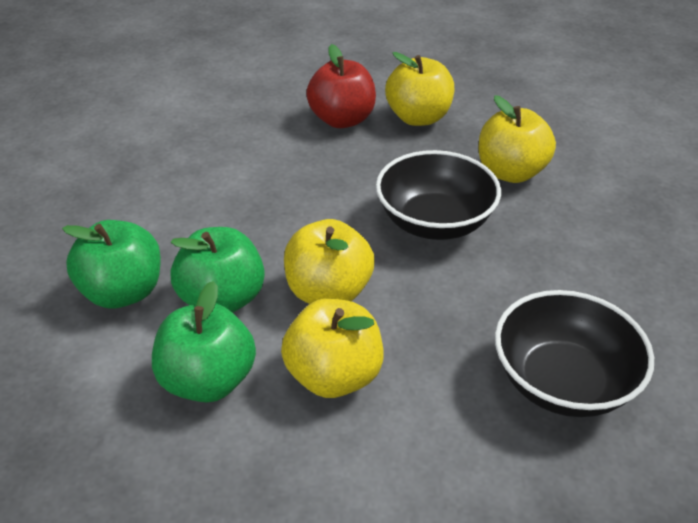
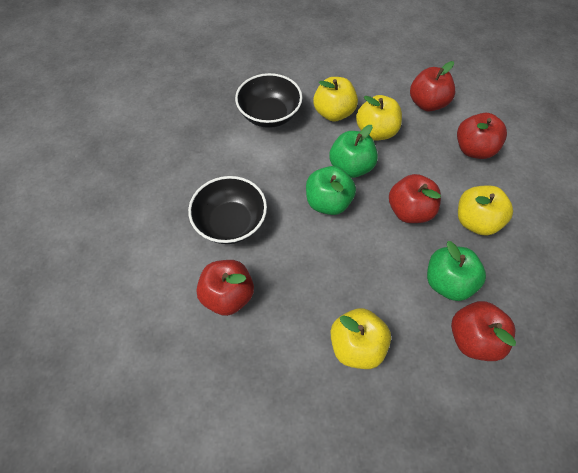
red apple: 1 -> 5

